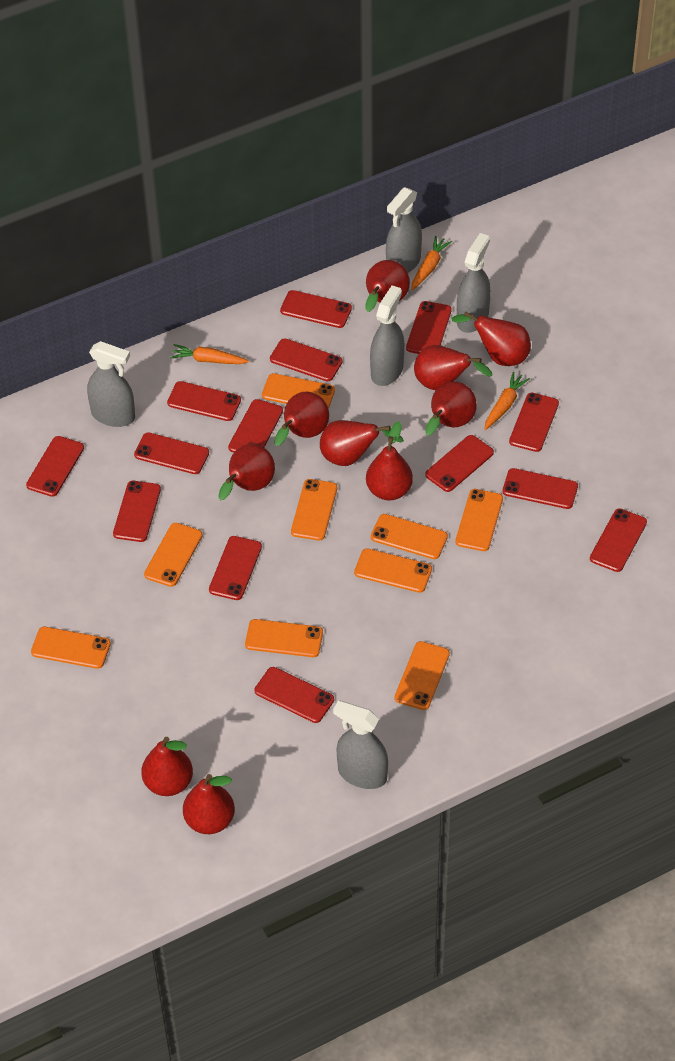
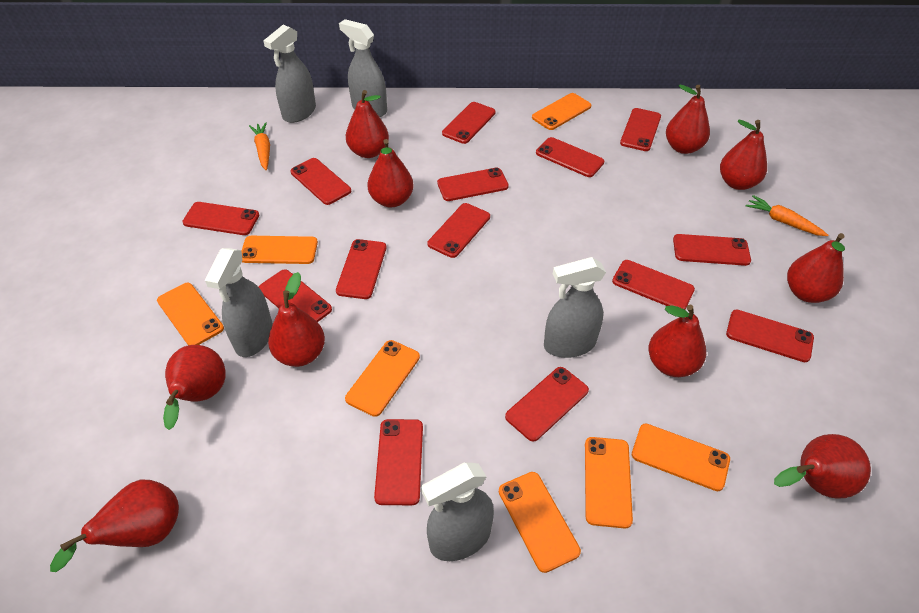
orange carrot: 3 -> 2
orange phone: 9 -> 7

